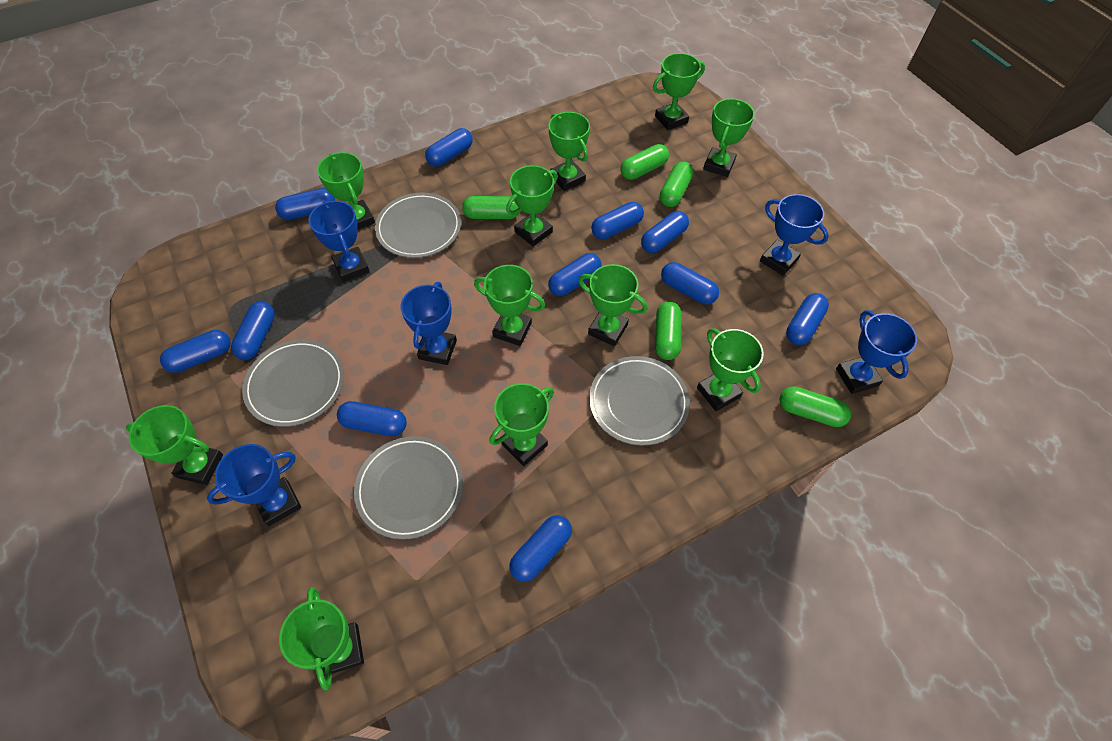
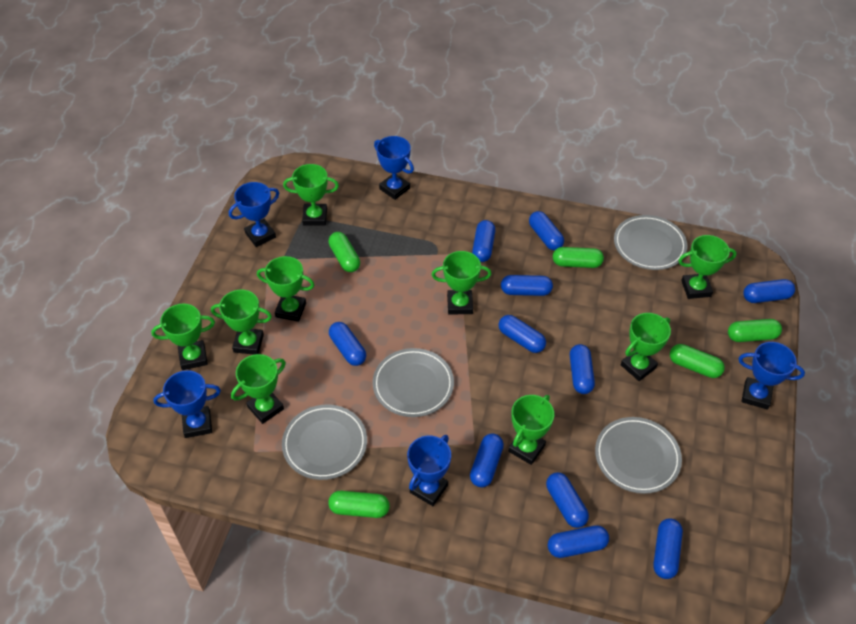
green trophy: 11 -> 9

